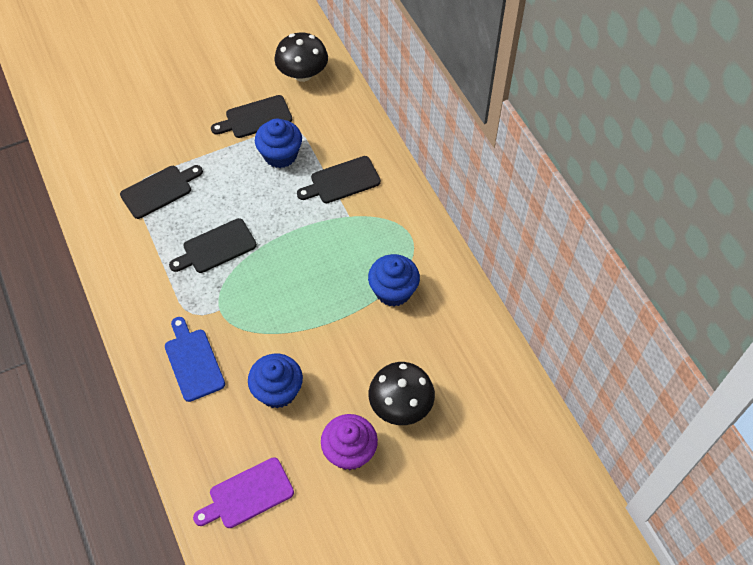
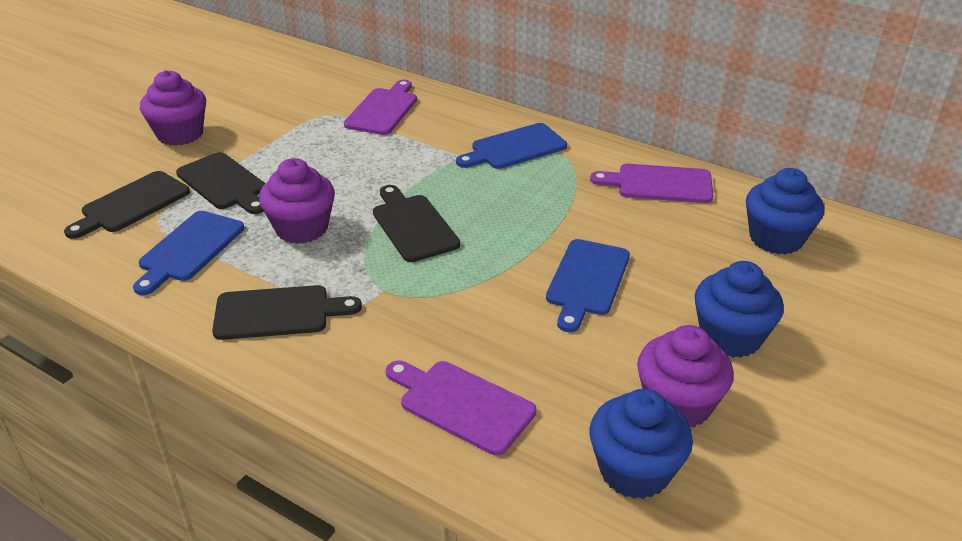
black mushroom: 2 -> 0
blue cutting board: 1 -> 3
purple cupcake: 1 -> 3
purple cutting board: 1 -> 3

